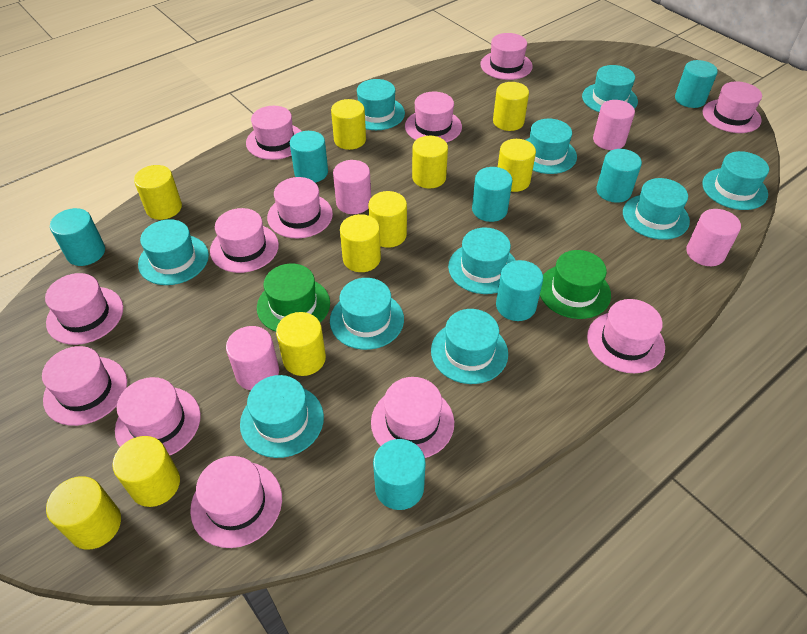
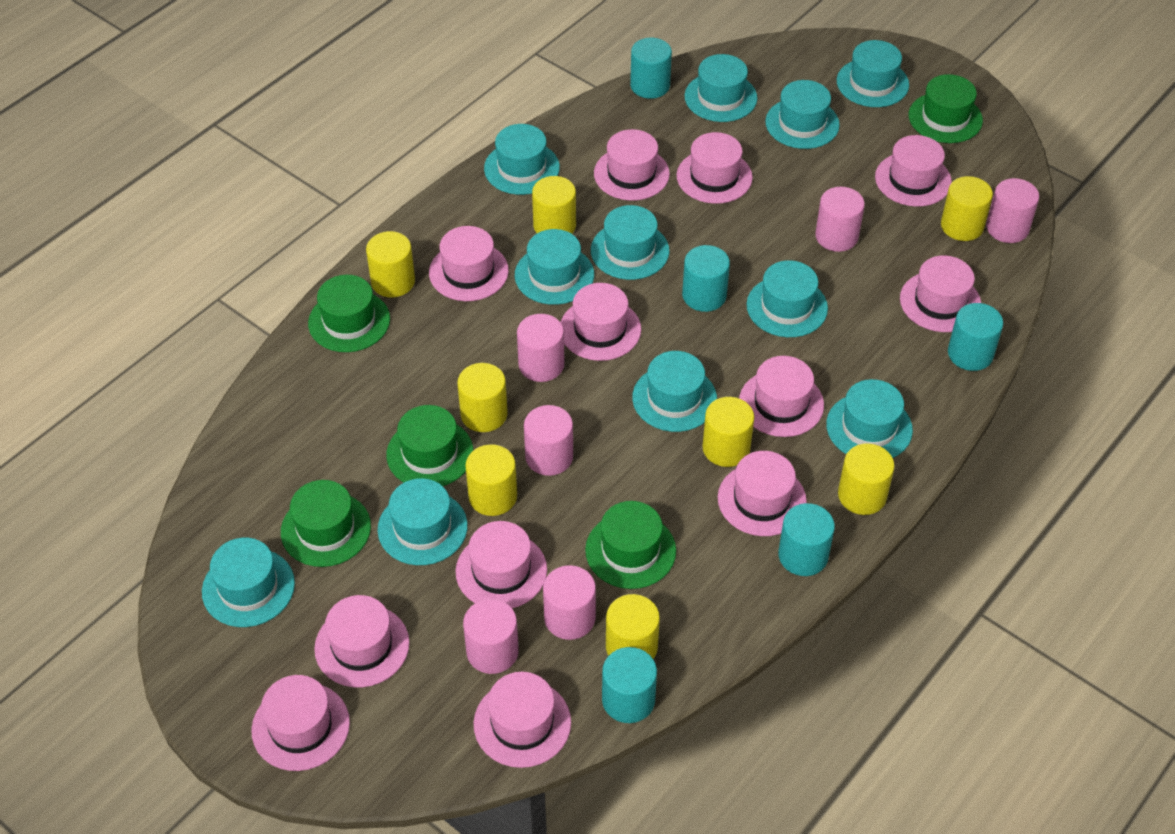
green hat: 2 -> 5
pink cylinder: 4 -> 6
turquoise cylinder: 7 -> 5
turquoise hat: 10 -> 11
yellow cylinder: 10 -> 8

